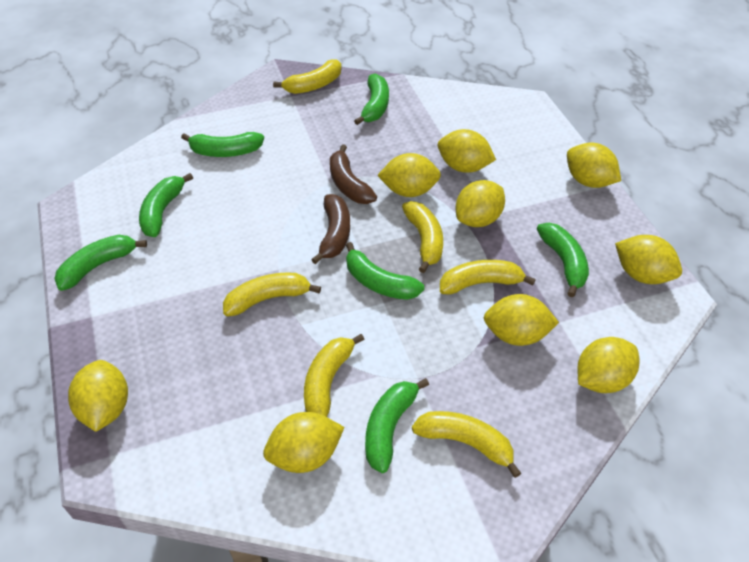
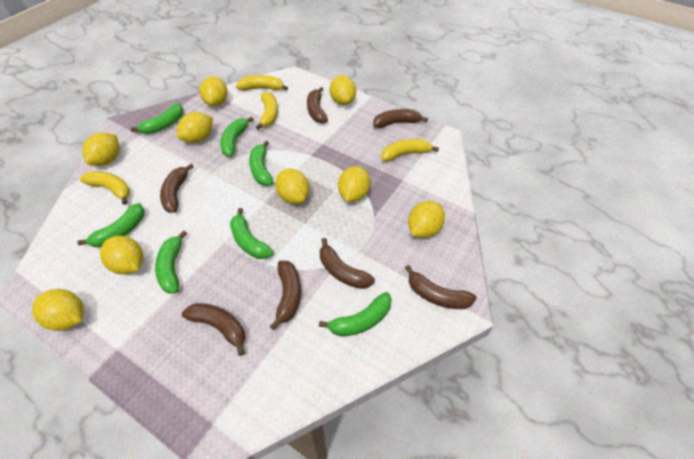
brown banana: 2 -> 7
yellow banana: 6 -> 4

